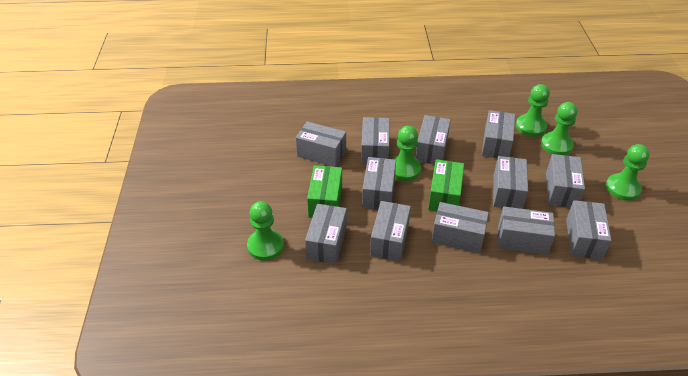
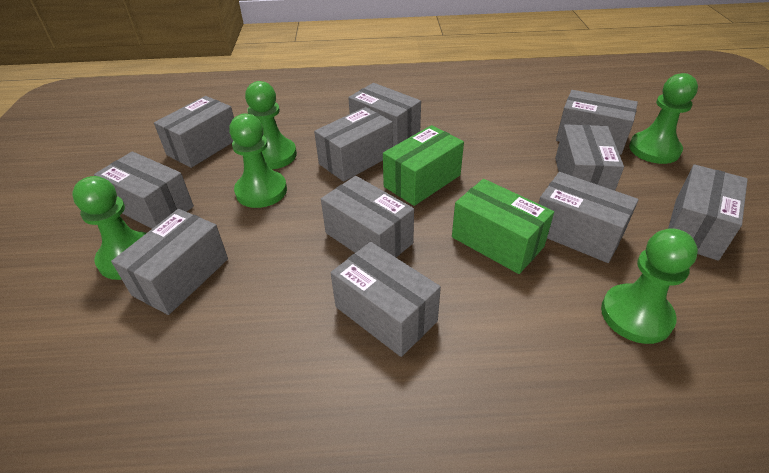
grey box: 12 -> 11

